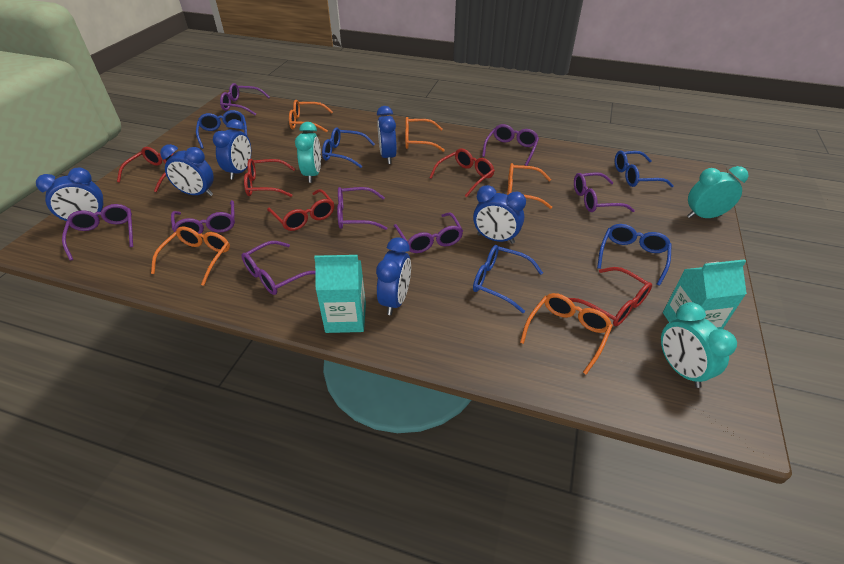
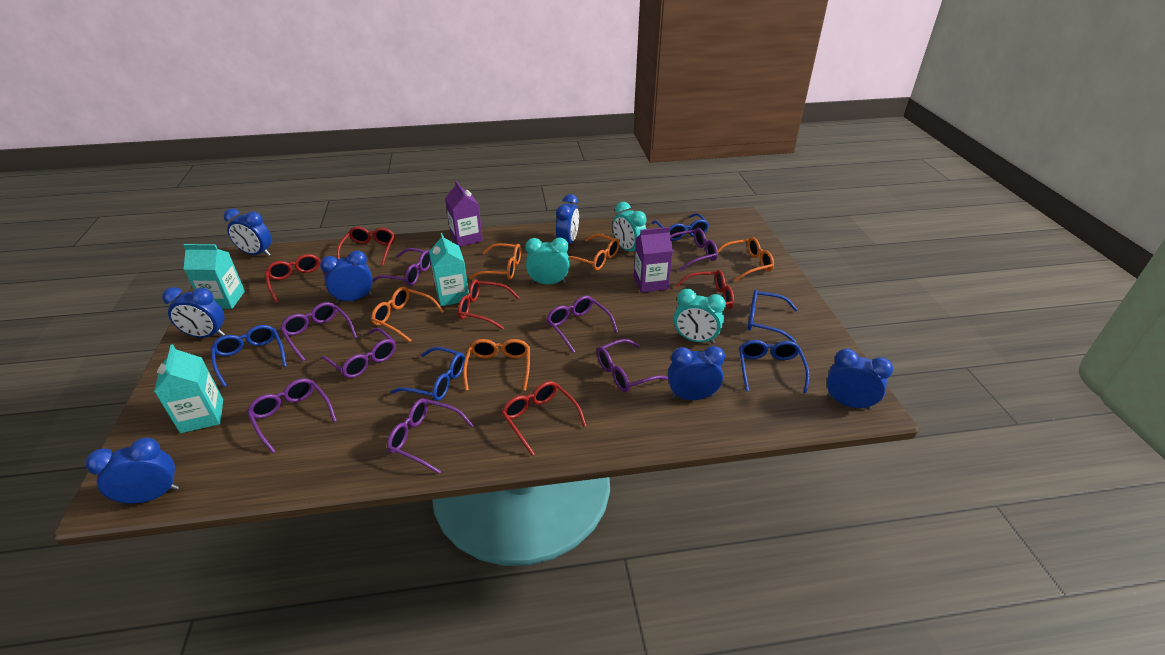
blue clock: 6 -> 7
purple carton: 0 -> 2
turquoise carton: 2 -> 3

